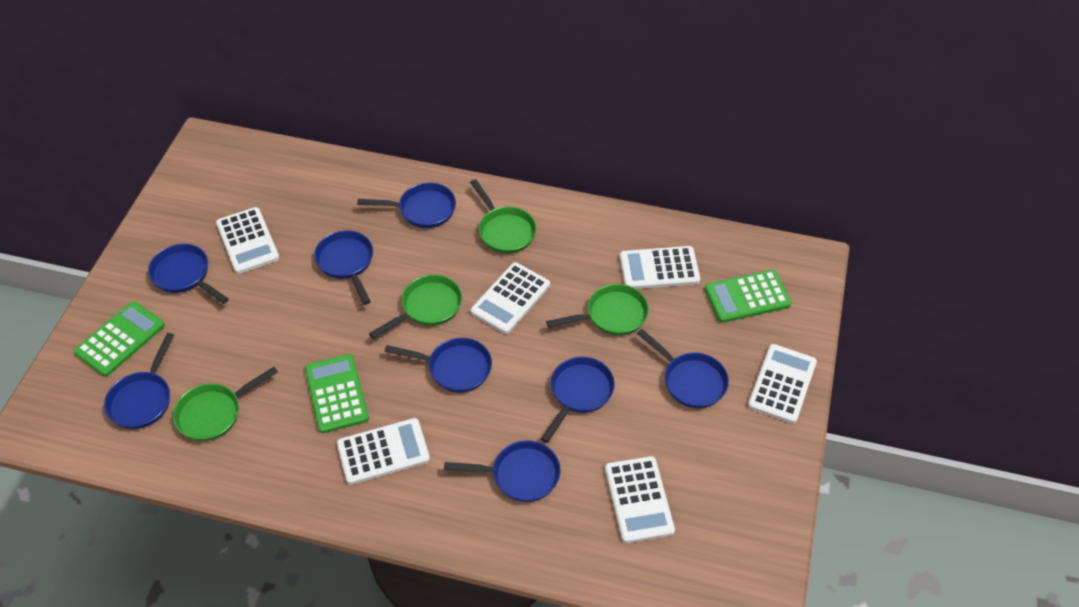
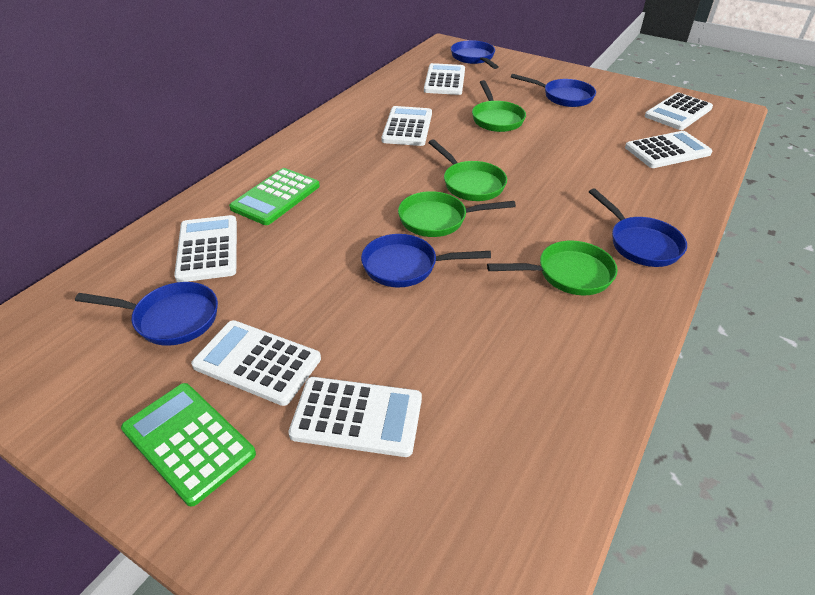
blue pan: 8 -> 5
green calculator: 3 -> 2
white calculator: 6 -> 7

